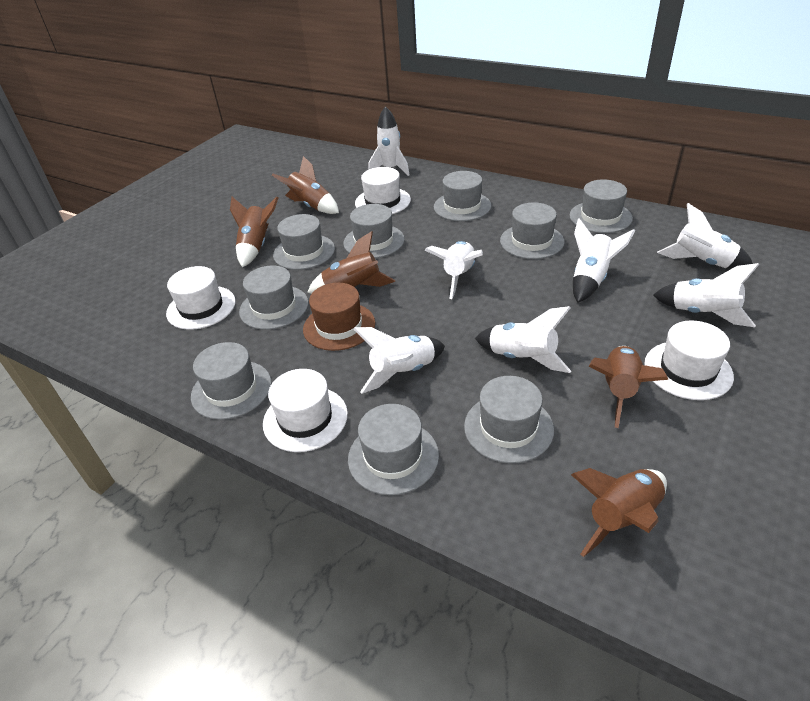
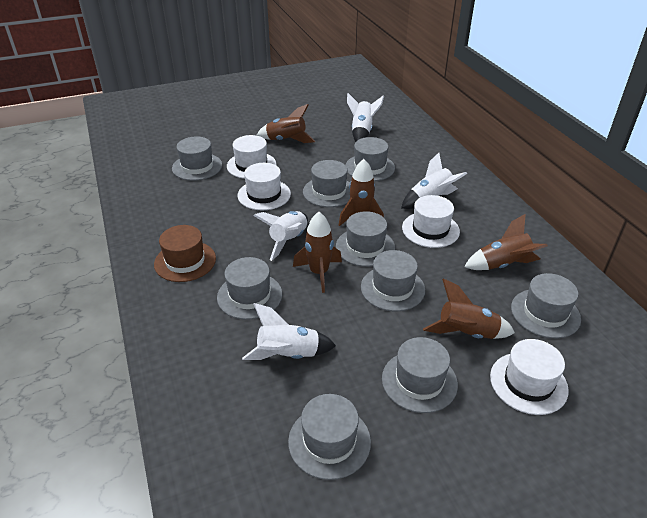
white rocket: 7 -> 4

